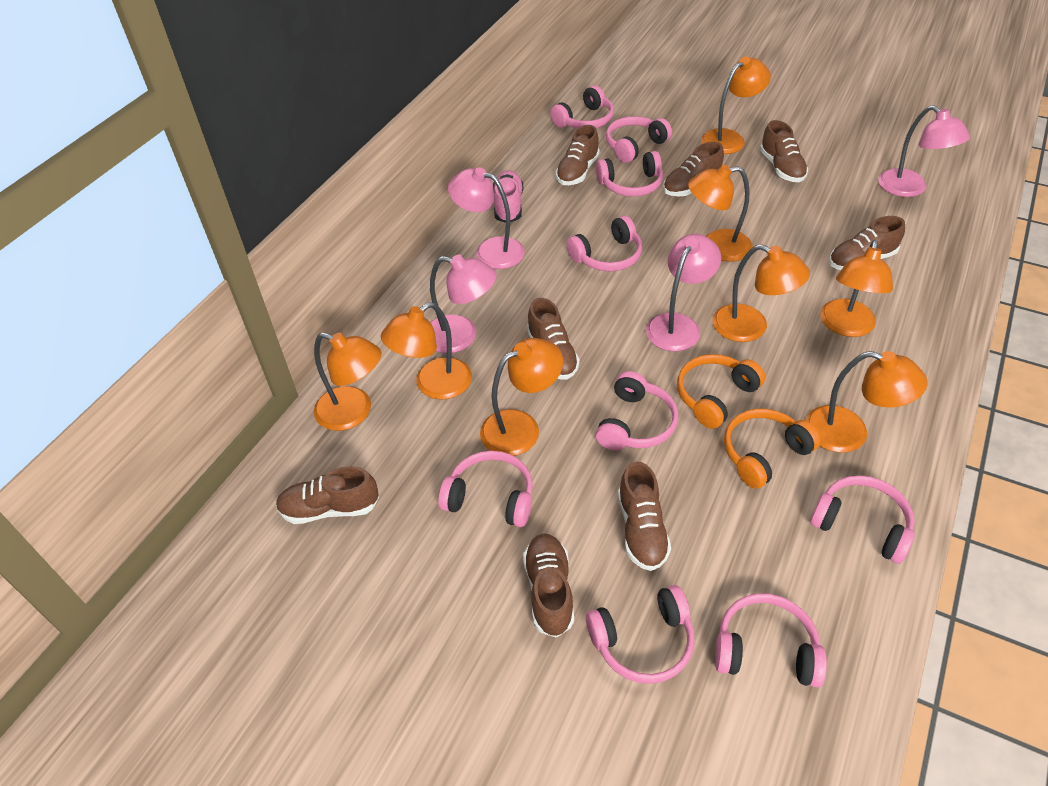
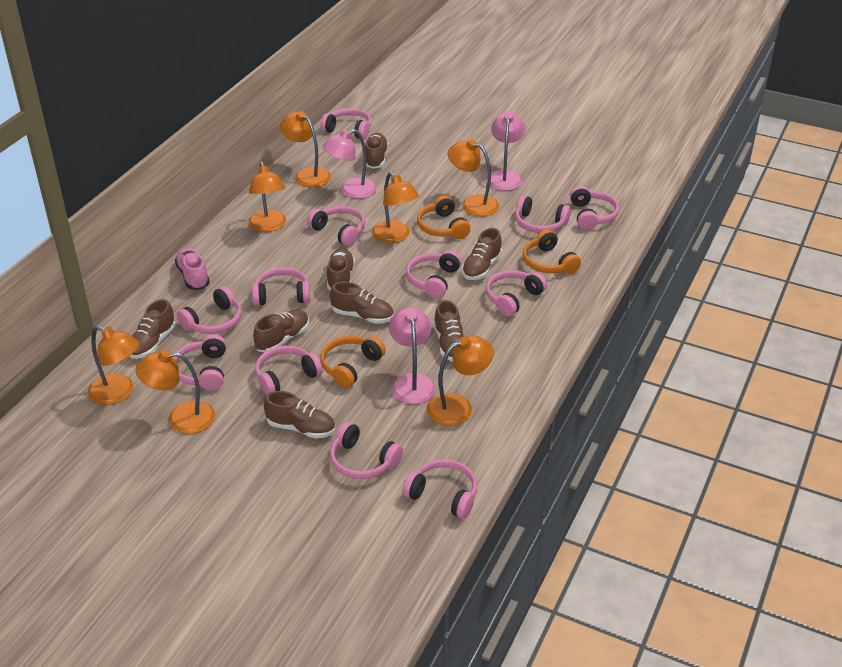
orange headphones: 2 -> 3
orange lamp: 8 -> 7
pink headphones: 9 -> 12
pink lamp: 4 -> 3

